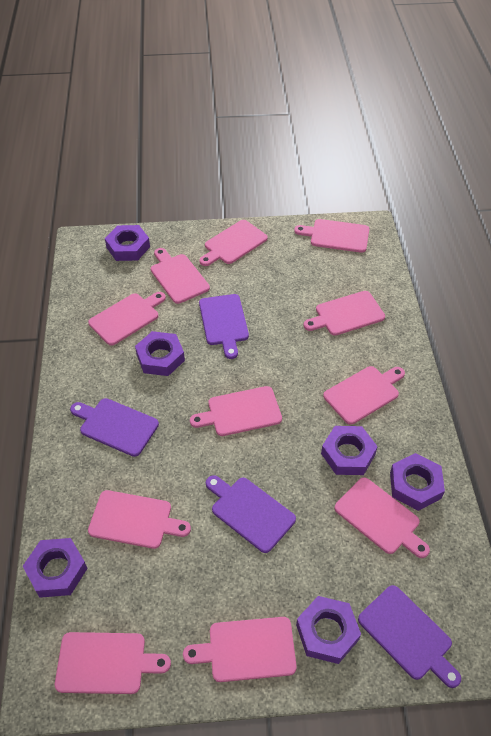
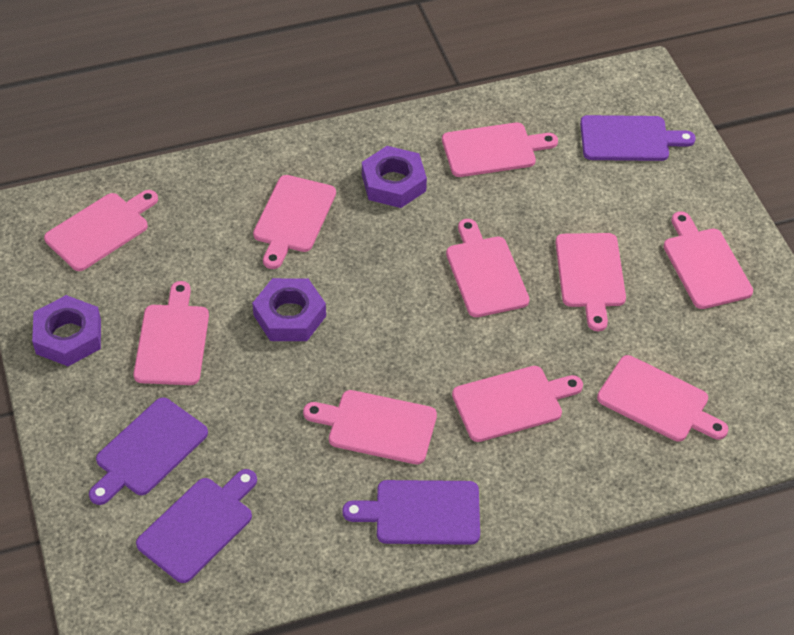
pink cutting board: 11 -> 10
purple nut: 6 -> 3

